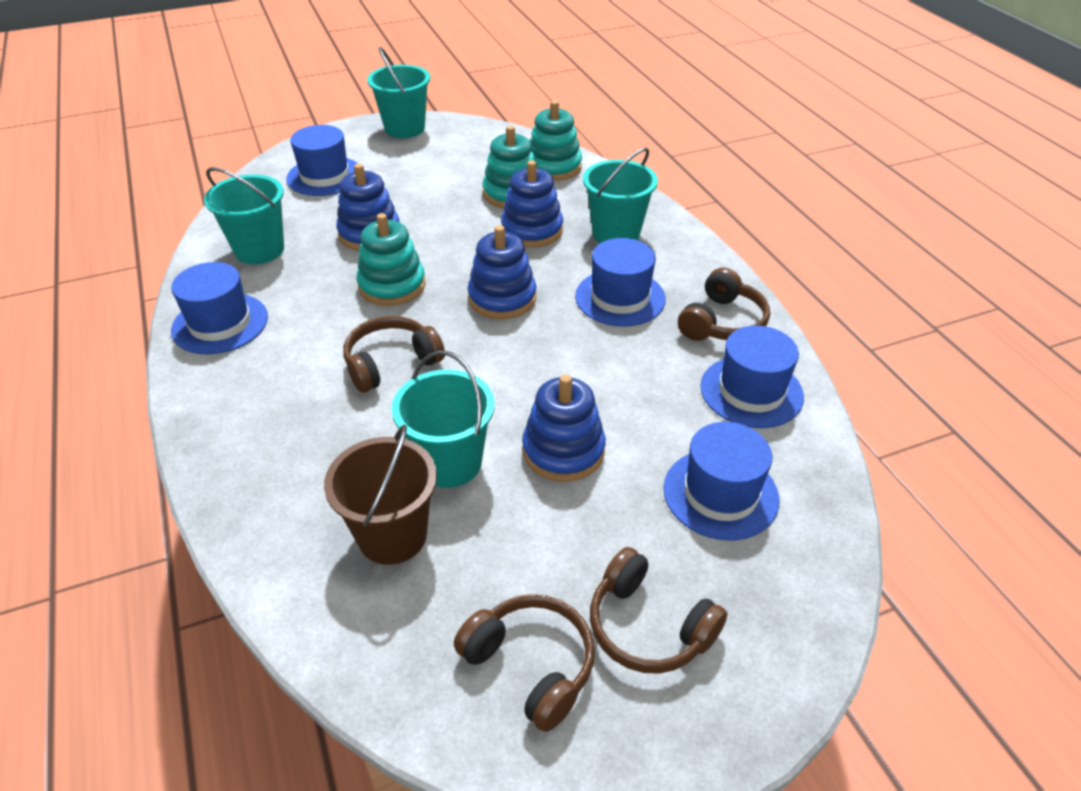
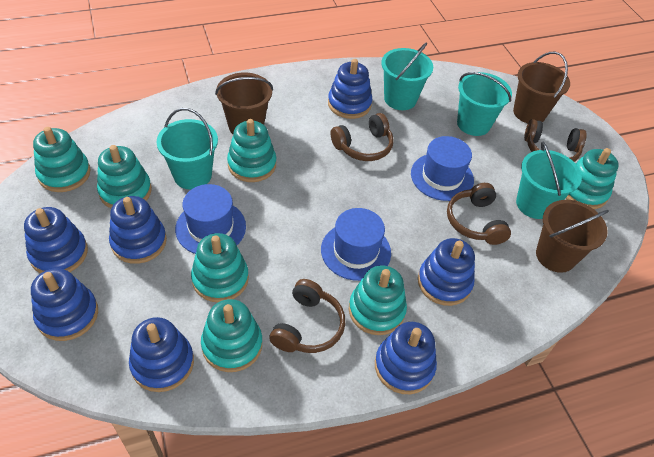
blue hat: 5 -> 3
blue stacking toy: 4 -> 7
brown bucket: 1 -> 3
turquoise stacking toy: 3 -> 7

